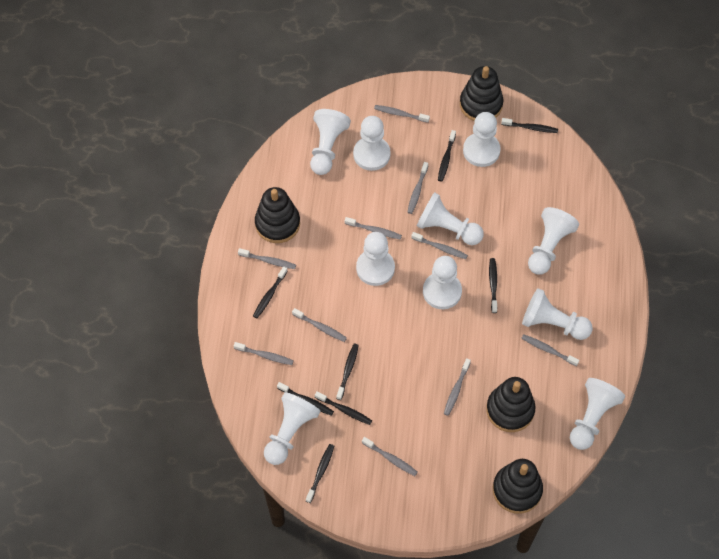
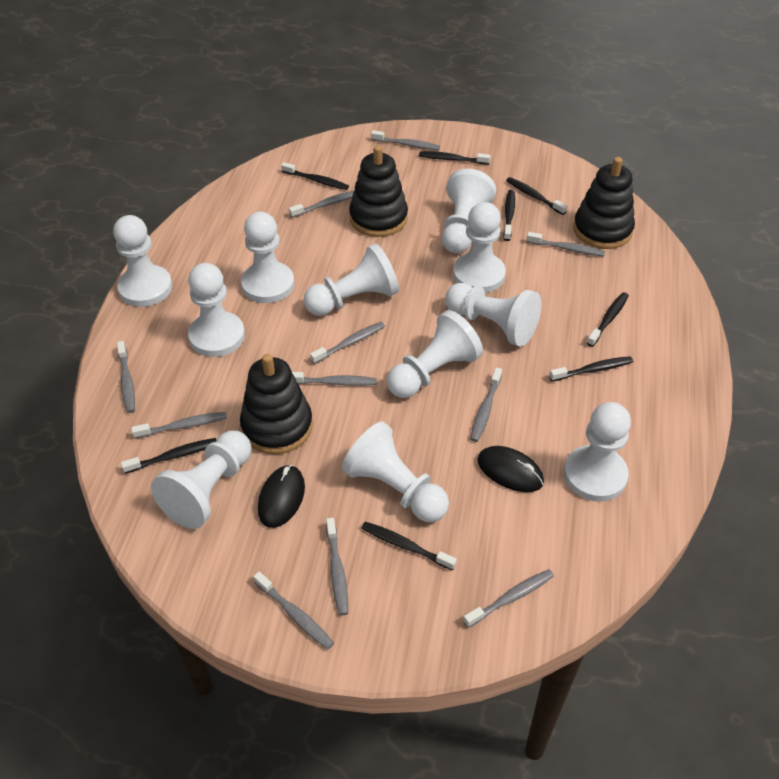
black mouse: 0 -> 2
black stacking toy: 4 -> 3
grey toothbrush: 10 -> 11
white pawn: 10 -> 11

